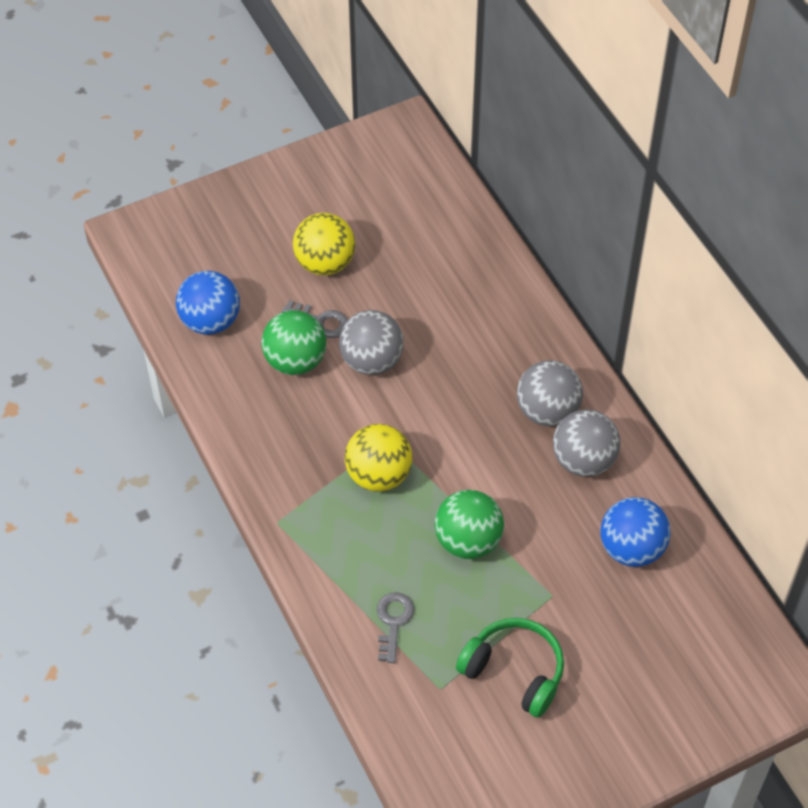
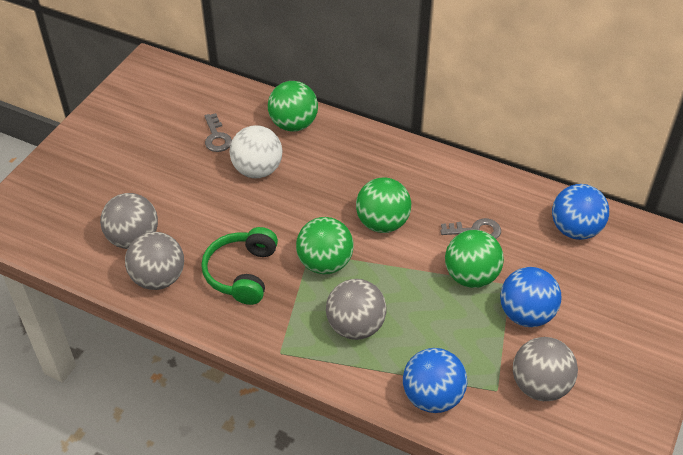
blue ball: 2 -> 3
green ball: 2 -> 4
grey ball: 3 -> 4
white ball: 0 -> 1
yellow ball: 2 -> 0

